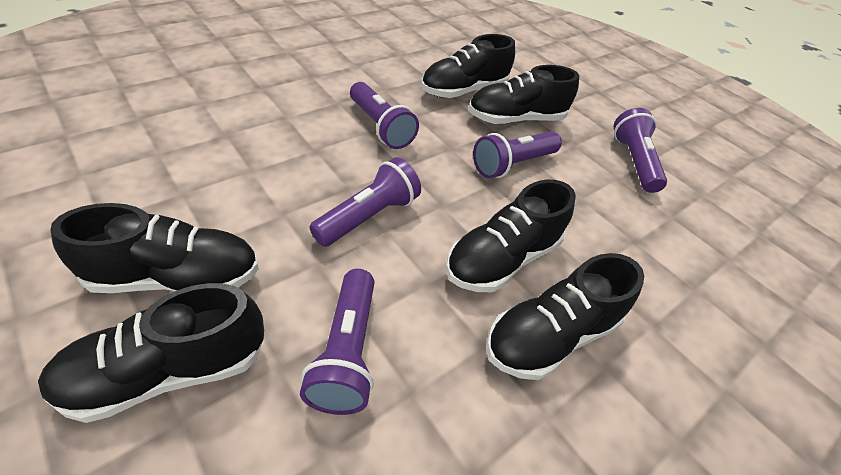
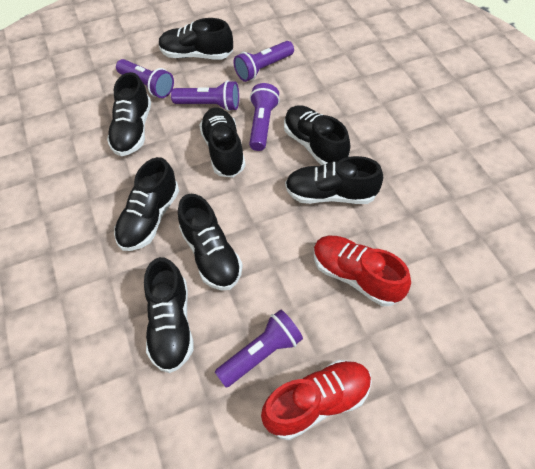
black shoe: 6 -> 8
red shoe: 0 -> 2

